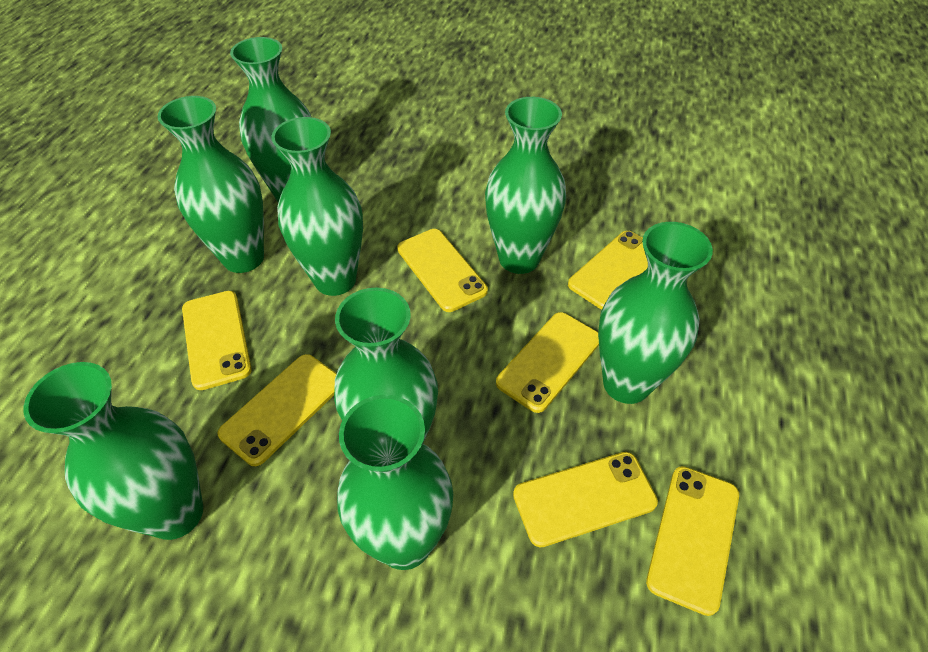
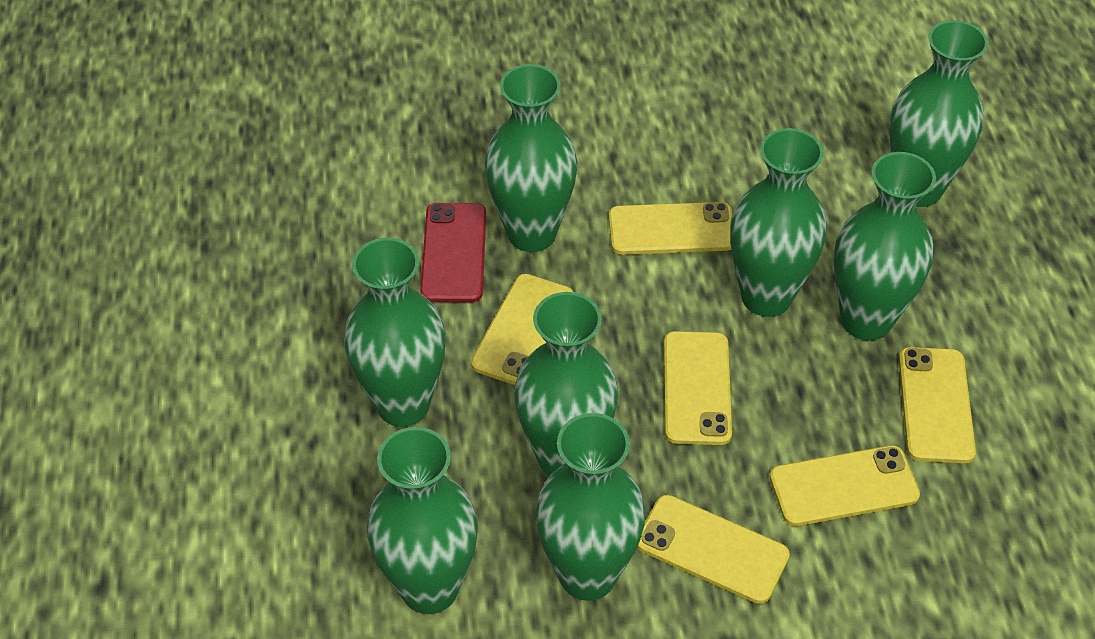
red phone: 0 -> 1
yellow phone: 7 -> 6

